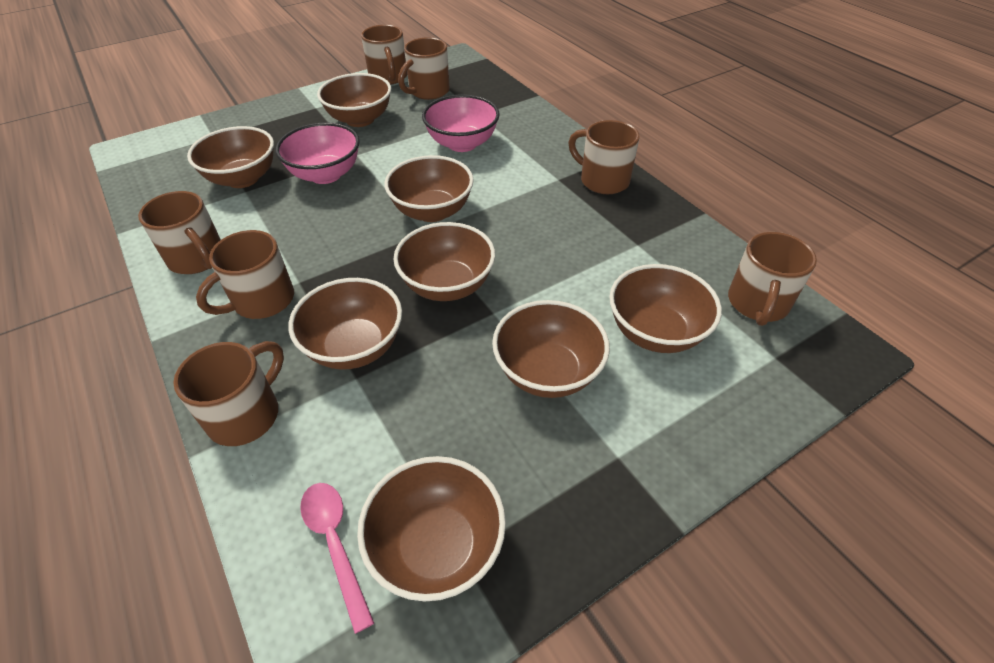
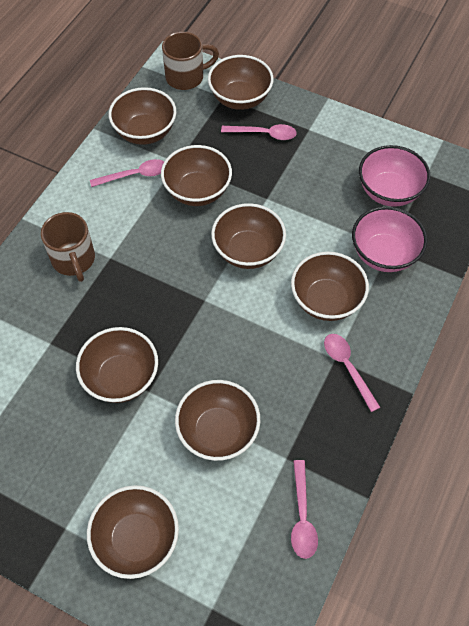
brown mug: 7 -> 2
pink spoon: 1 -> 4

